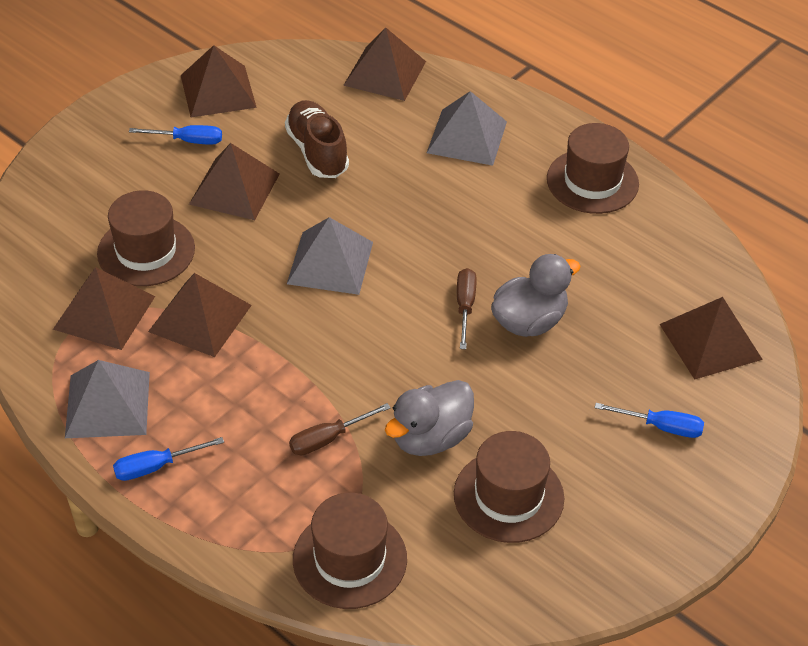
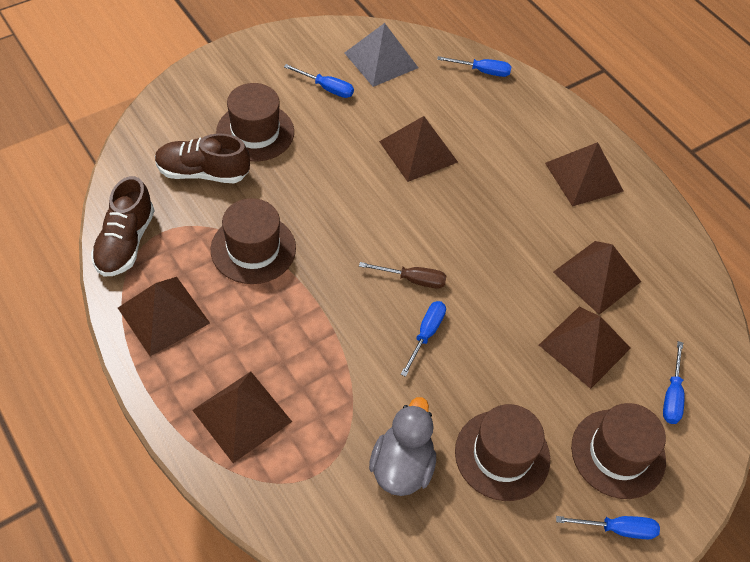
blue screwdriver: 3 -> 5
brown screwdriver: 2 -> 1
brown shoe: 1 -> 2
grey duck: 2 -> 1
grey pyramid: 3 -> 1

